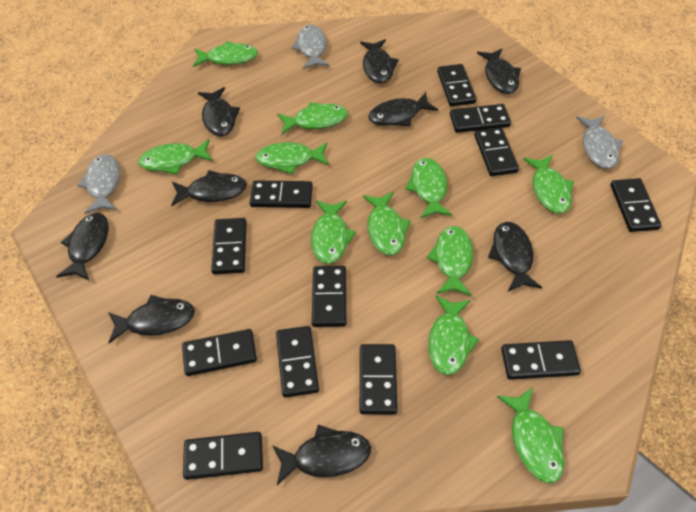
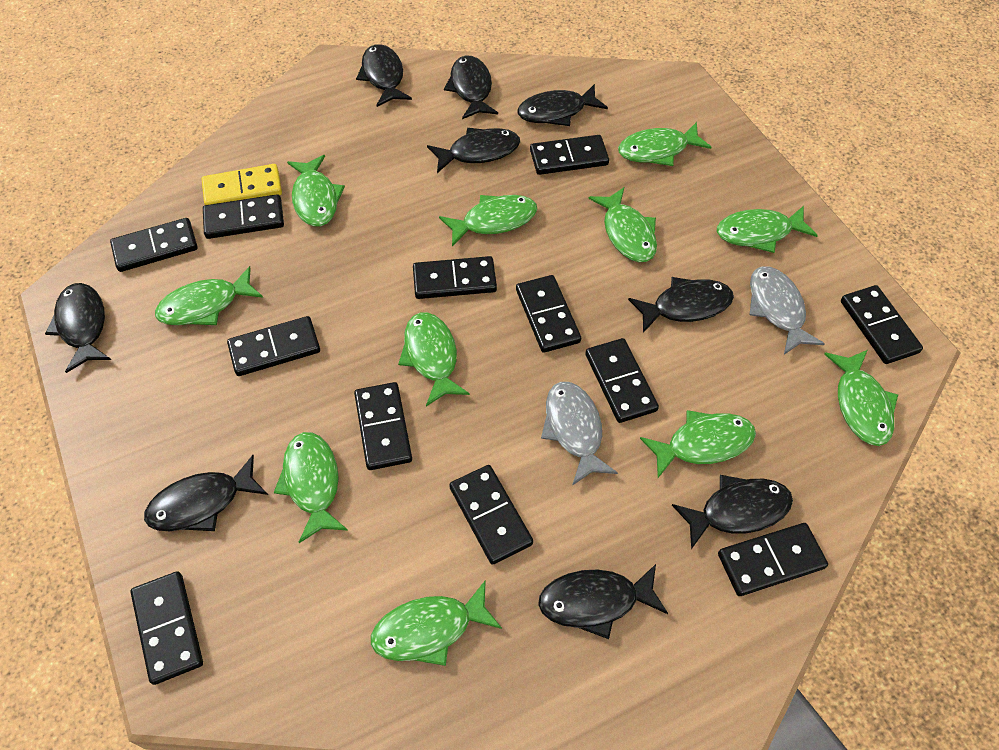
grey fish: 3 -> 2
yellow domino: 0 -> 1

